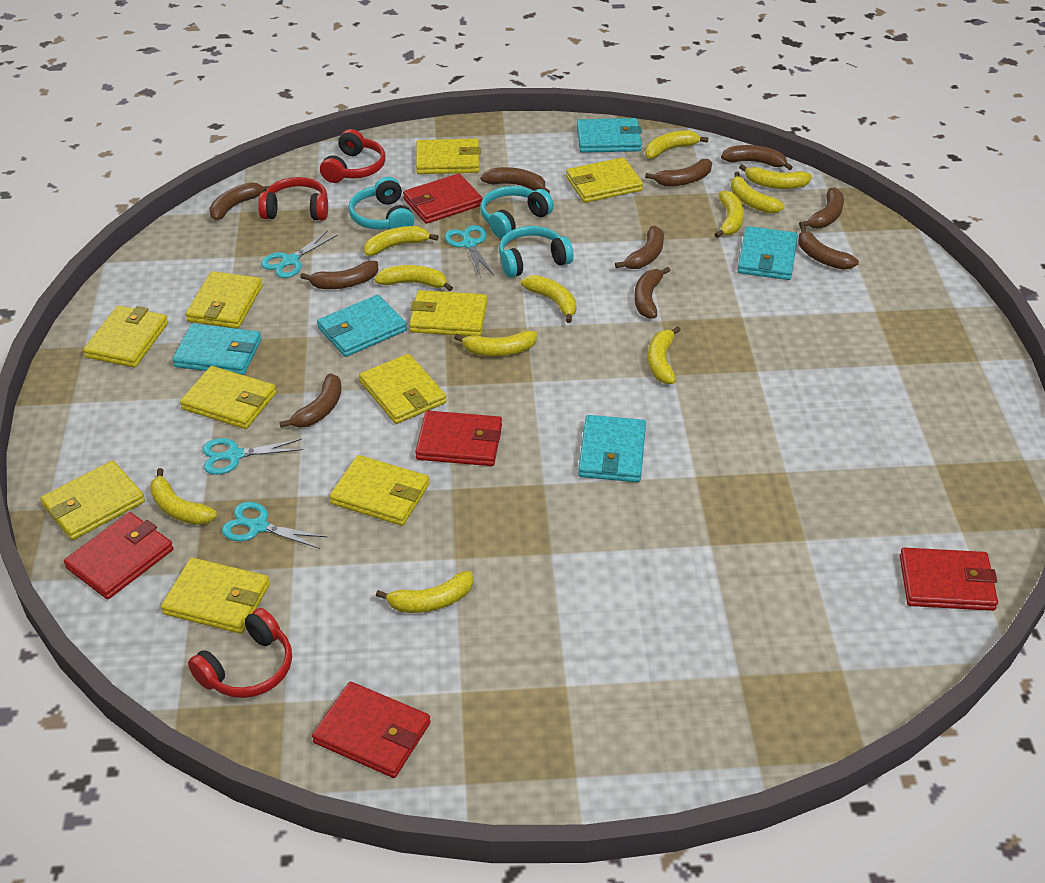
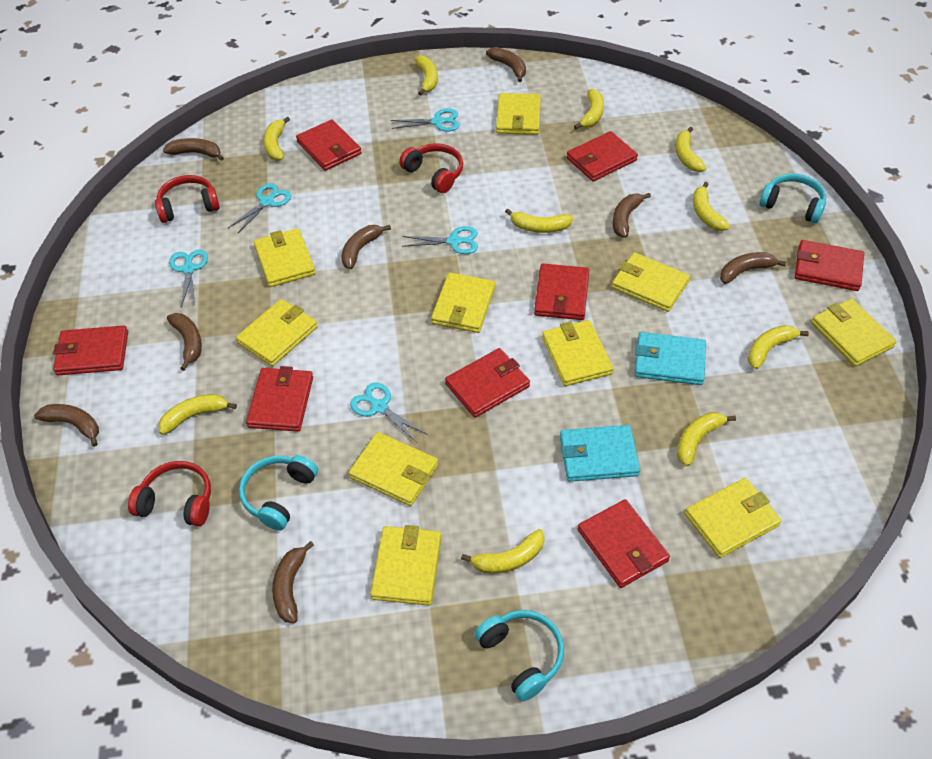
brown banana: 10 -> 8
red wallet: 5 -> 8
turquoise scissors: 4 -> 5
turquoise wallet: 5 -> 2
yellow banana: 11 -> 10

